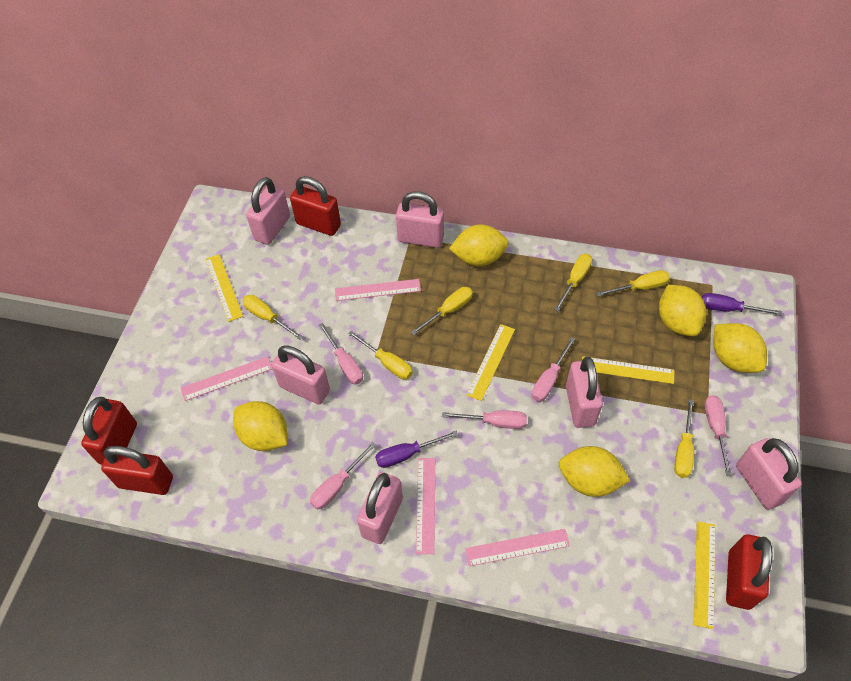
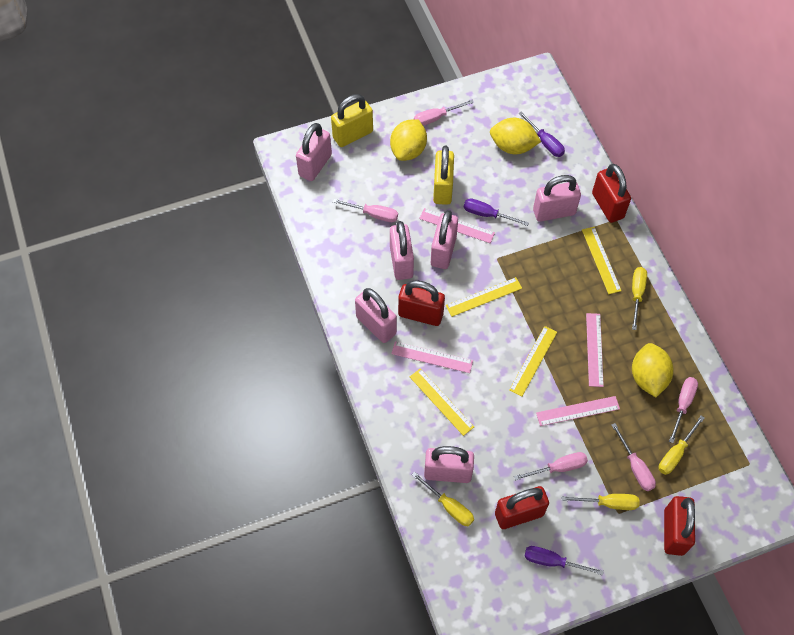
purple screwdriver: 2 -> 3
yellow lemon: 5 -> 3
yellow padlock: 0 -> 2
yellow screwdriver: 6 -> 4

